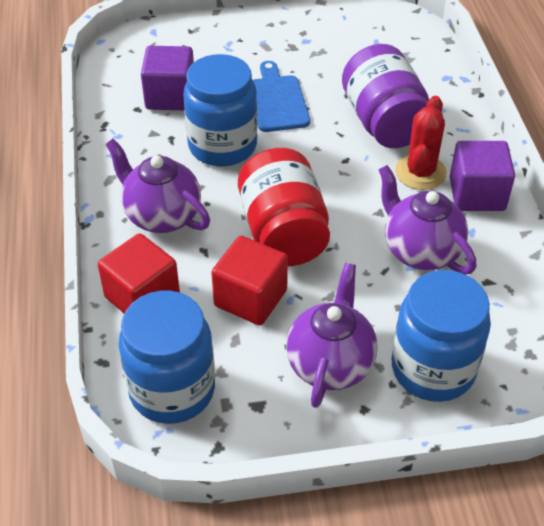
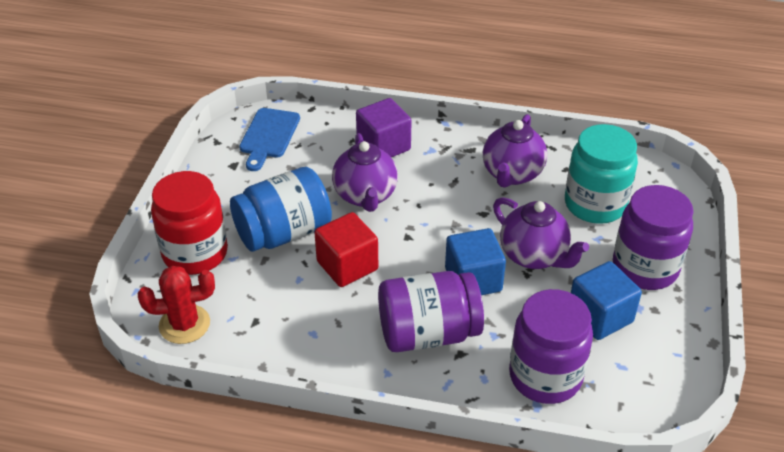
blue cube: 0 -> 2
blue jar: 3 -> 1
purple cube: 2 -> 1
purple jar: 1 -> 3
red cube: 2 -> 1
turquoise jar: 0 -> 1

